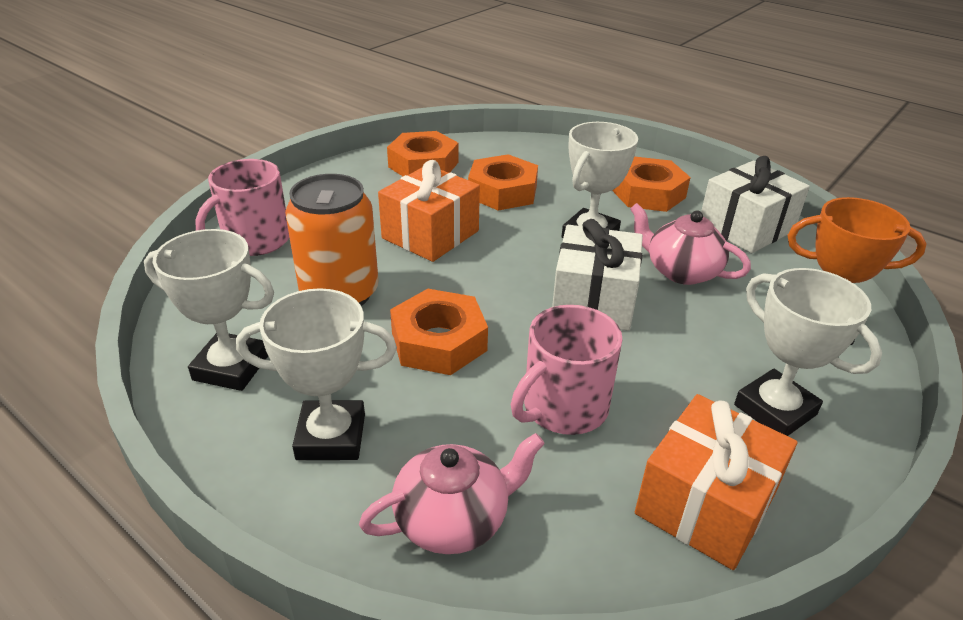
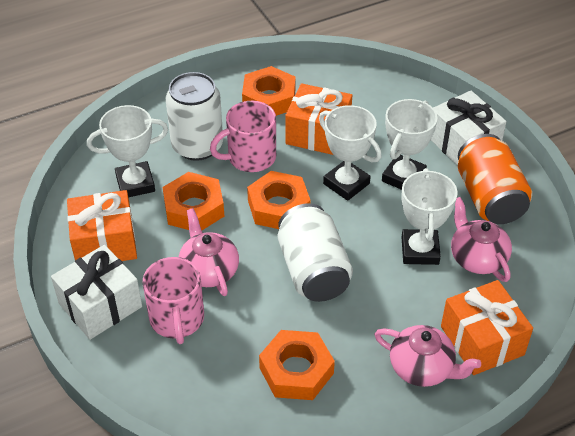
orange gift: 2 -> 3
orange trophy: 1 -> 0
pink teapot: 2 -> 3
white can: 0 -> 2

